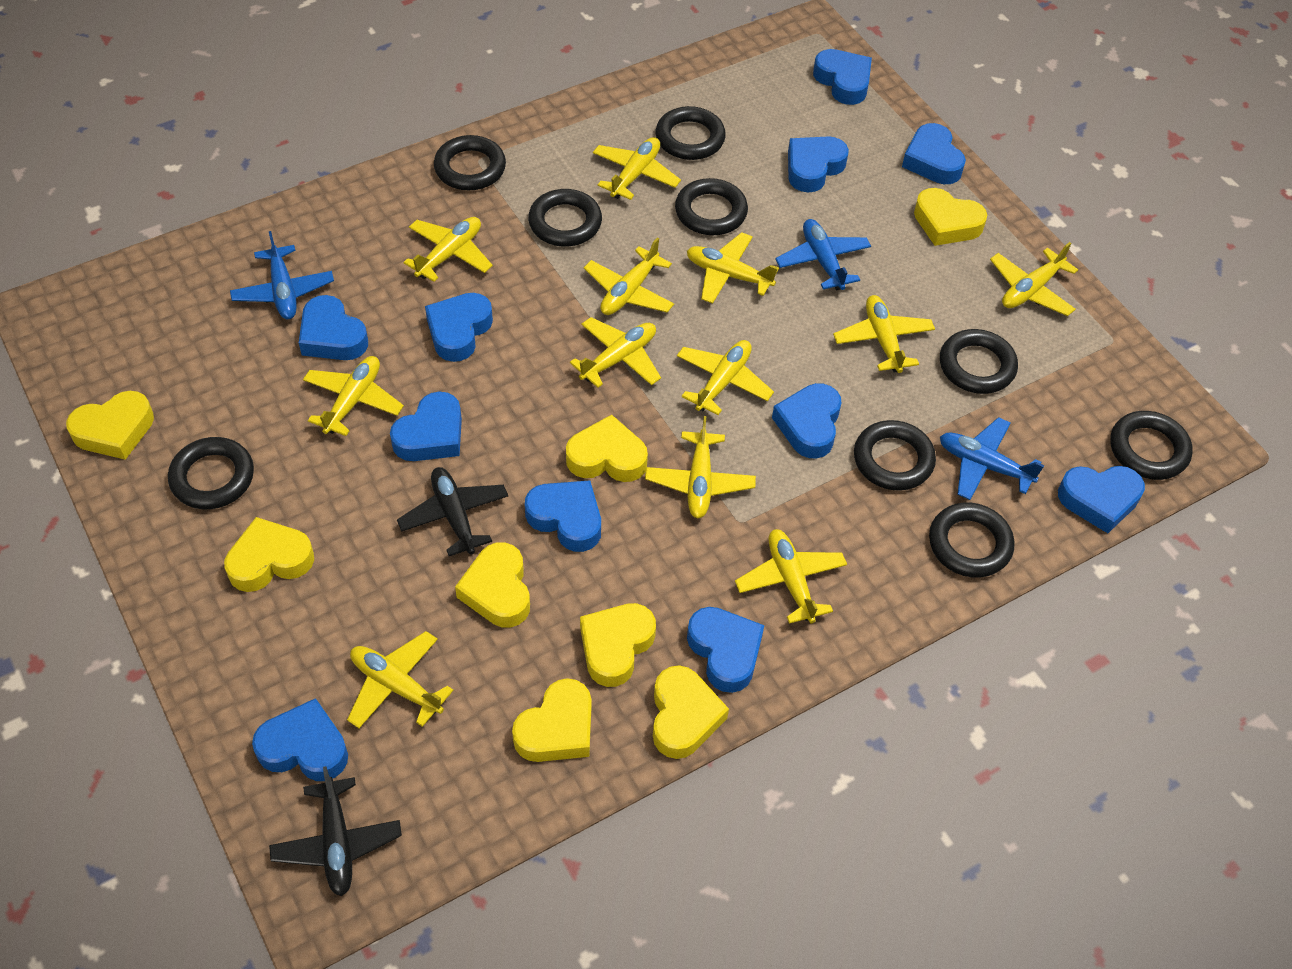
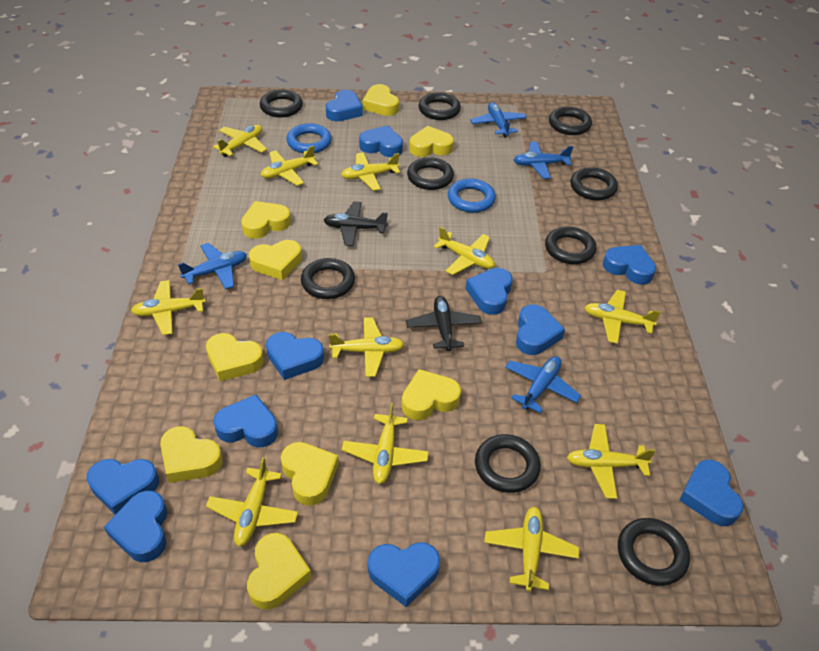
blue plane: 3 -> 4
blue ring: 0 -> 2
yellow heart: 8 -> 9
yellow plane: 12 -> 11

